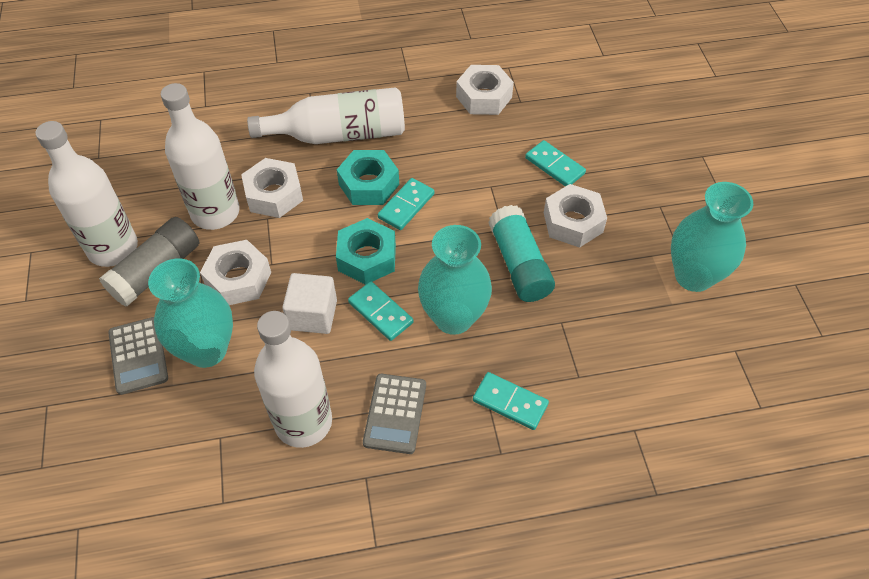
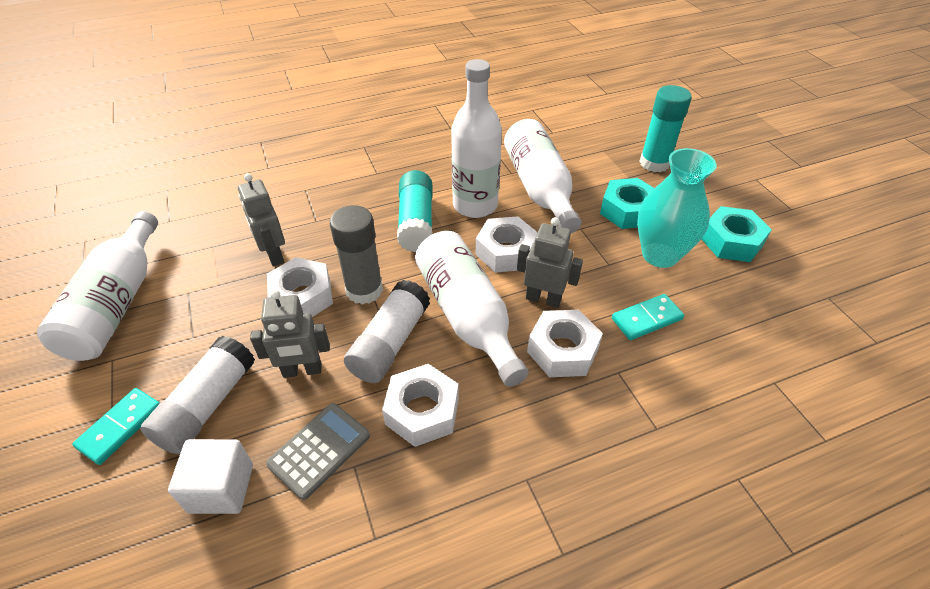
grey calculator: 2 -> 1
grey robot: 0 -> 3
turquoise domino: 4 -> 2
turquoise glue stick: 1 -> 2
turquoise vase: 3 -> 1
white glue stick: 0 -> 2

